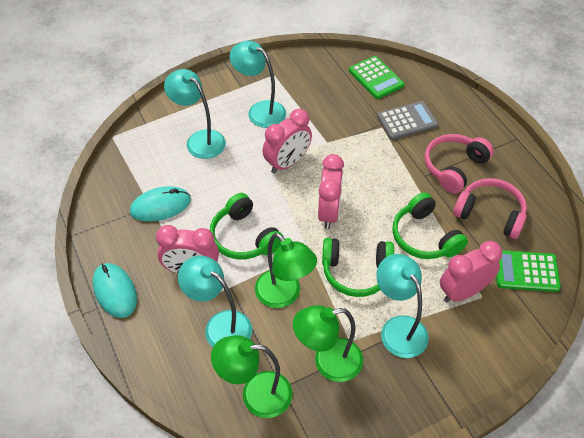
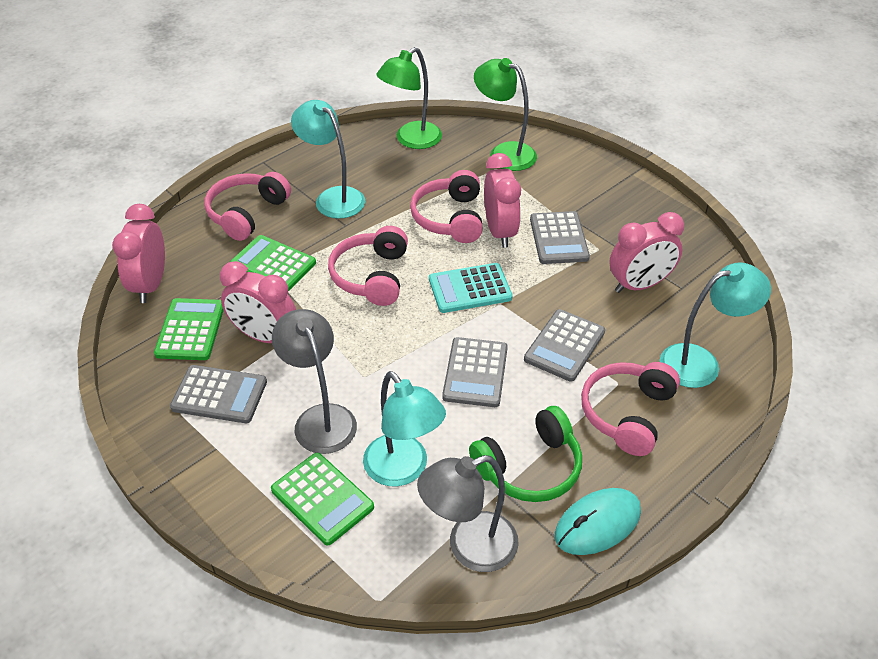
green calculator: 2 -> 3
green headphones: 3 -> 1
green lamp: 3 -> 2
grey calculator: 1 -> 4
grey lamp: 0 -> 2
pink headphones: 2 -> 4
turquoise calculator: 0 -> 1
turquoise lamp: 4 -> 3
turquoise mouse: 2 -> 1

